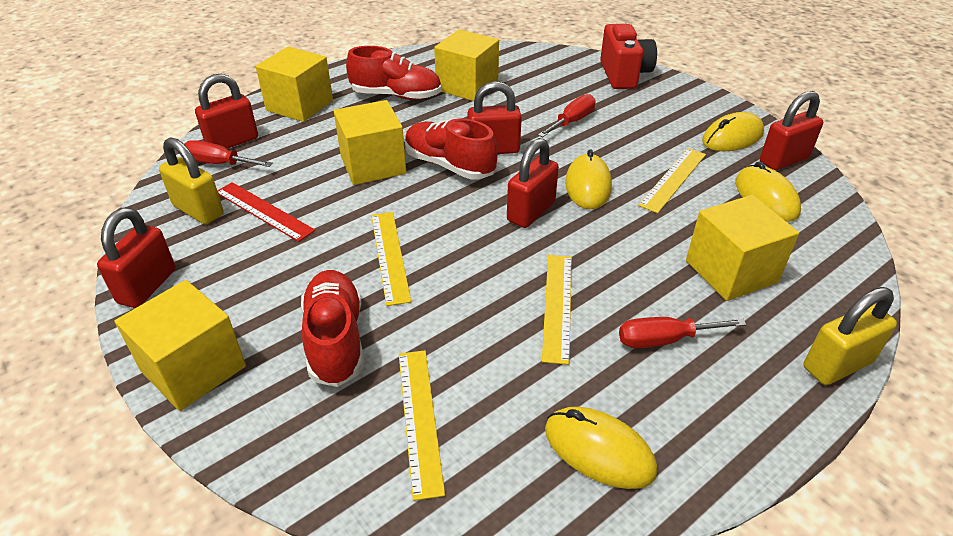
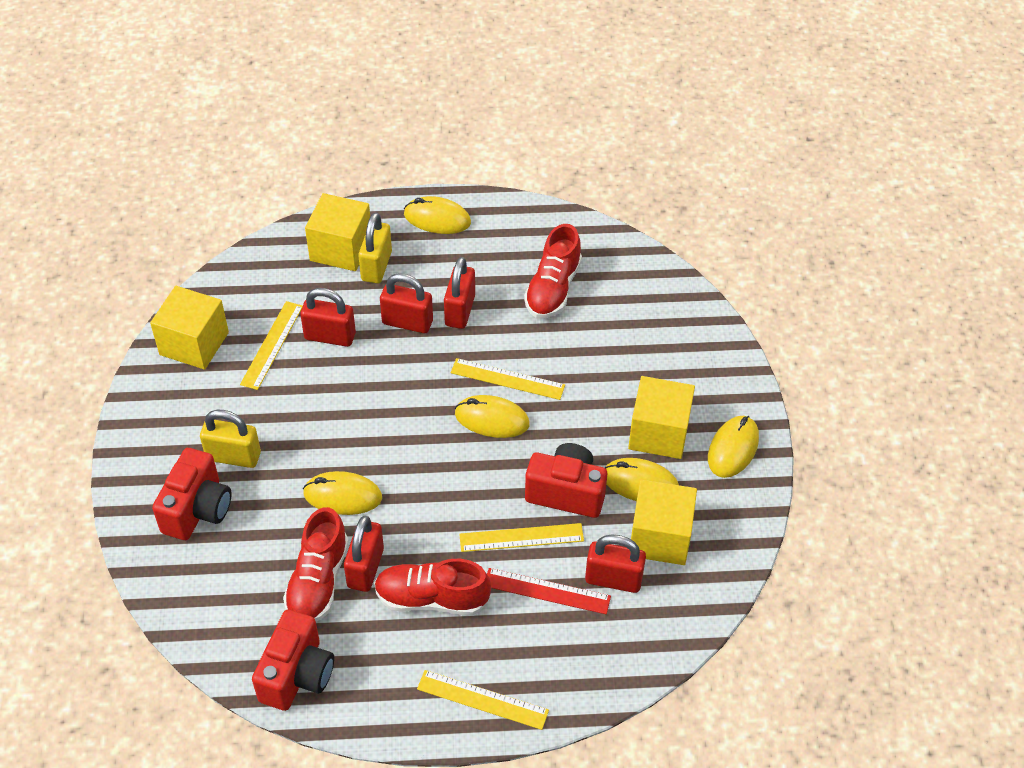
red camera: 1 -> 3
red screwdriver: 3 -> 0
yellow cube: 5 -> 4
yellow mouse: 4 -> 5

